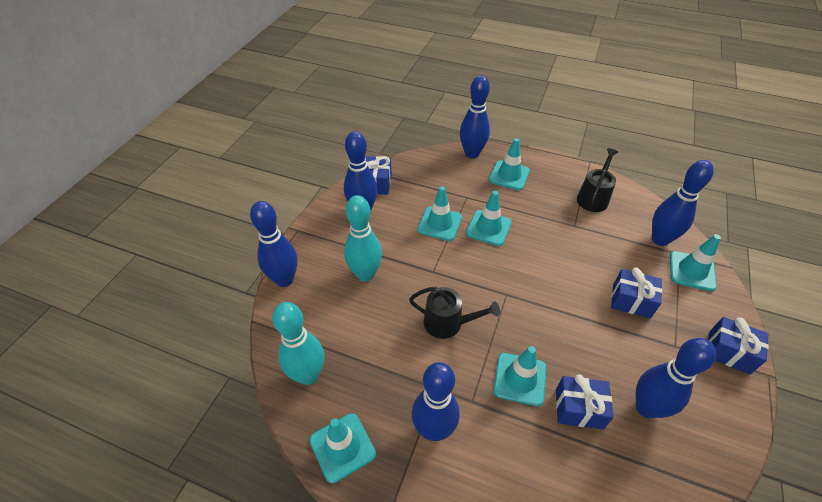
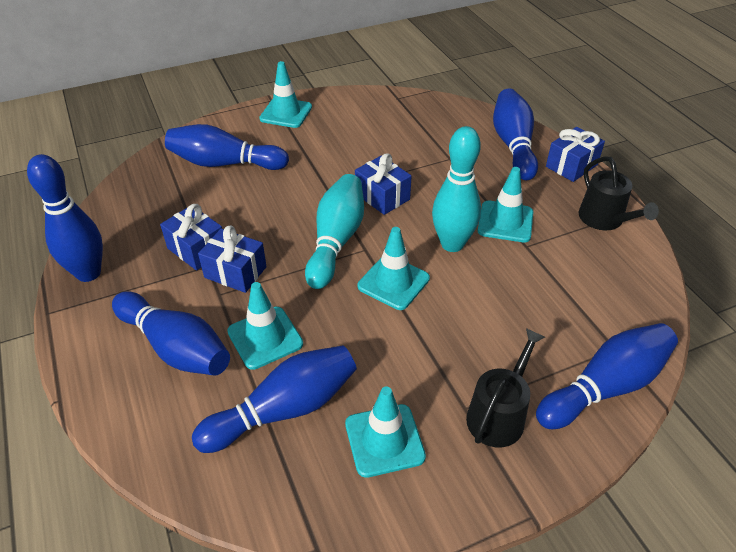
turquoise traffic cone: 6 -> 5

